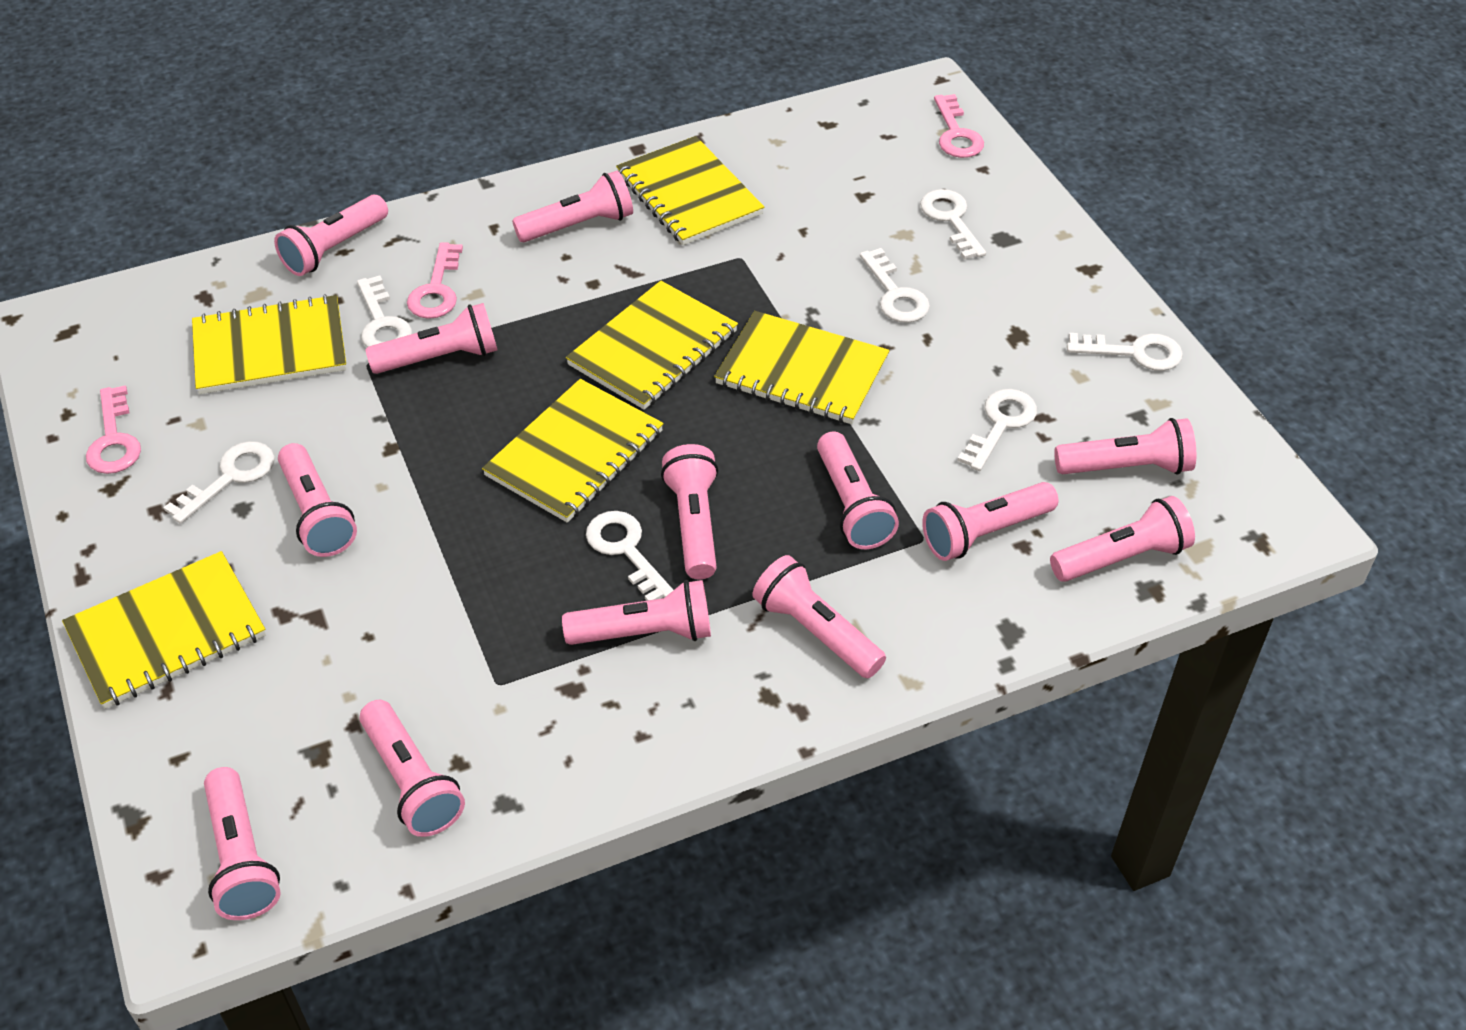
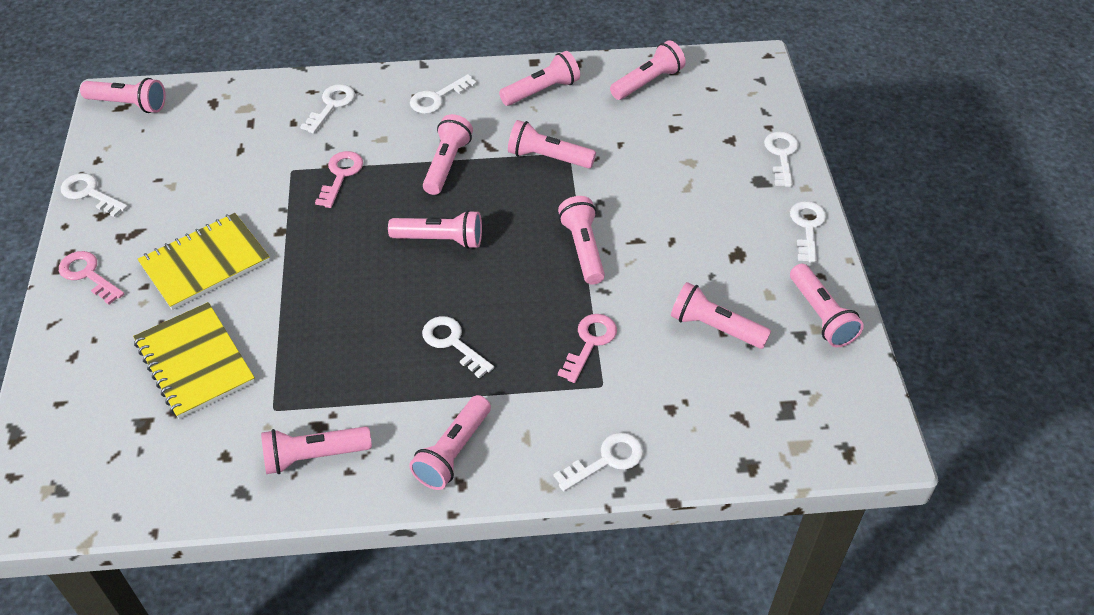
pink flashlight: 13 -> 11
yellow notebook: 6 -> 2

